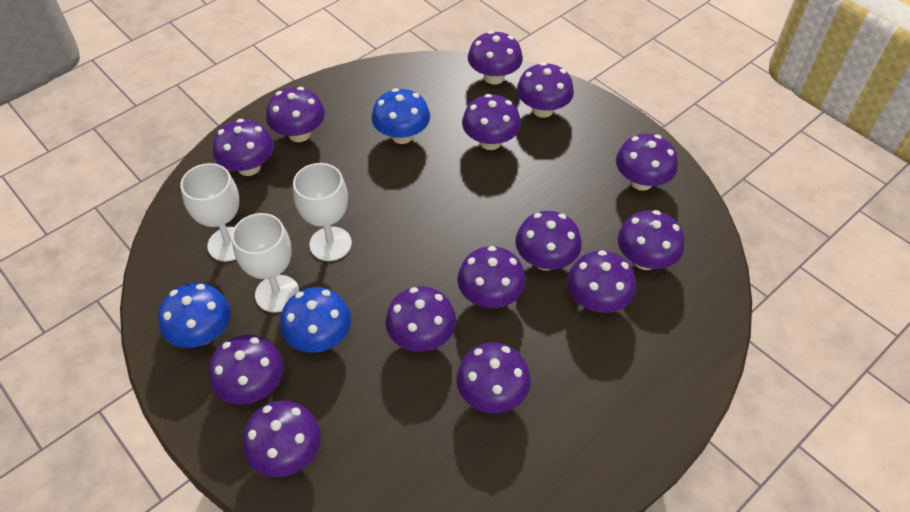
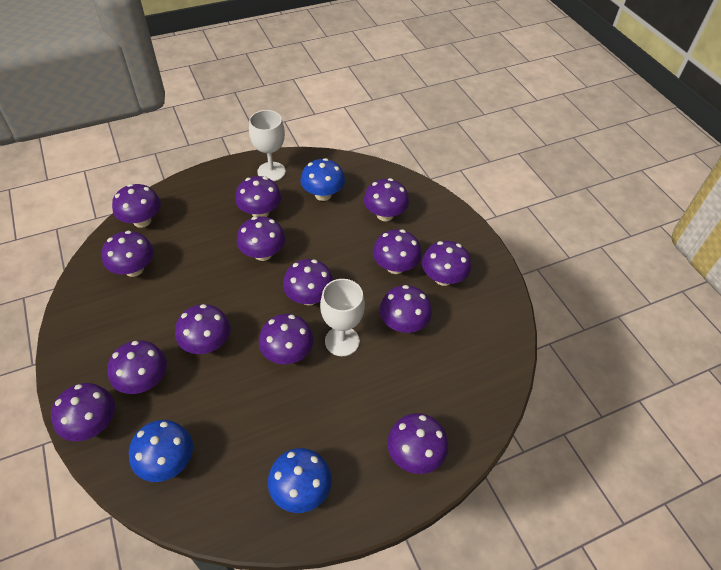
white goblet: 3 -> 2

